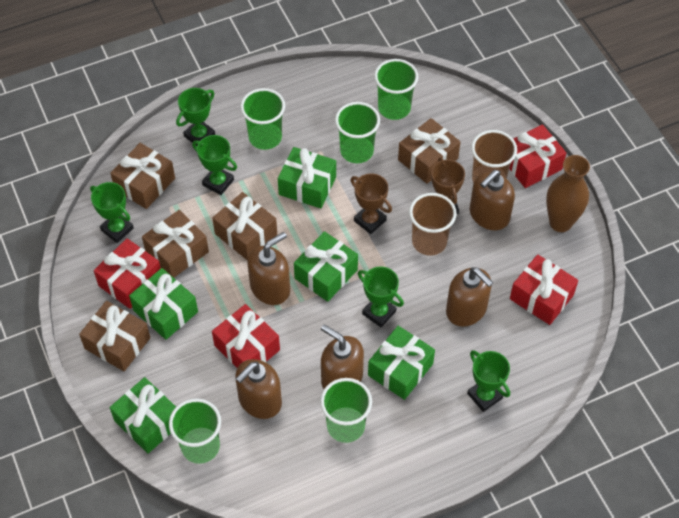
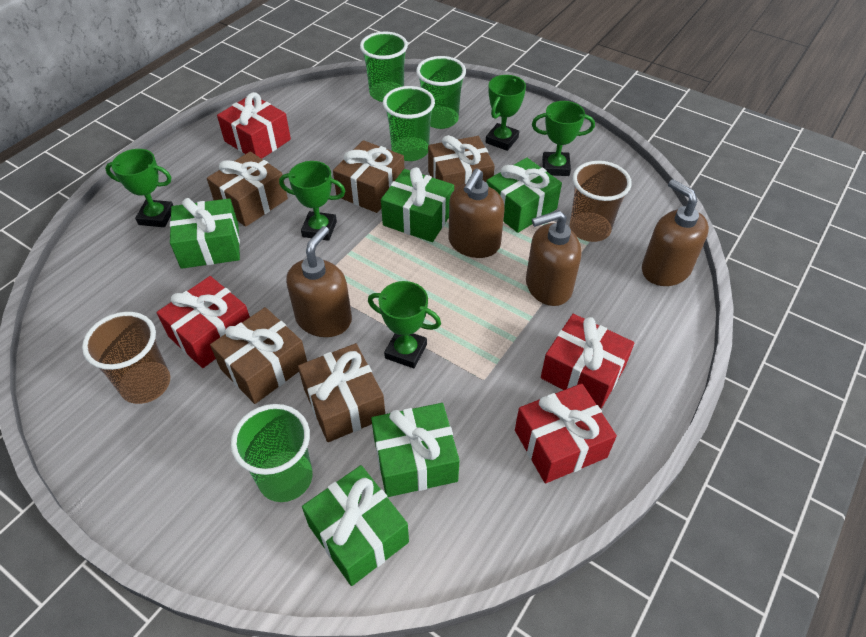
brown soap dispenser: 5 -> 4
brown trophy: 2 -> 0
brown vase: 1 -> 0
green cup: 5 -> 4

